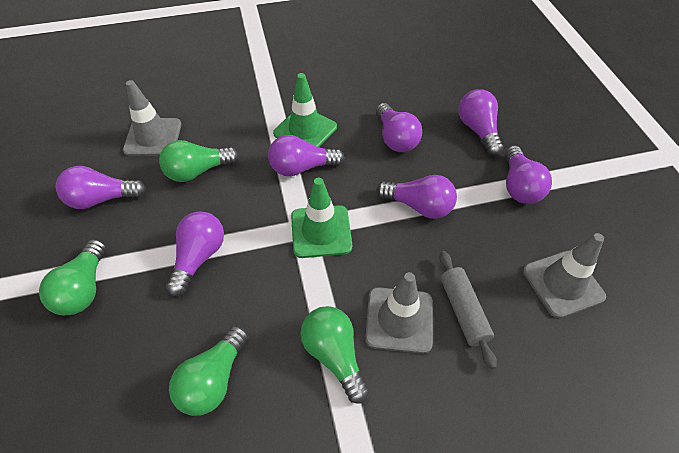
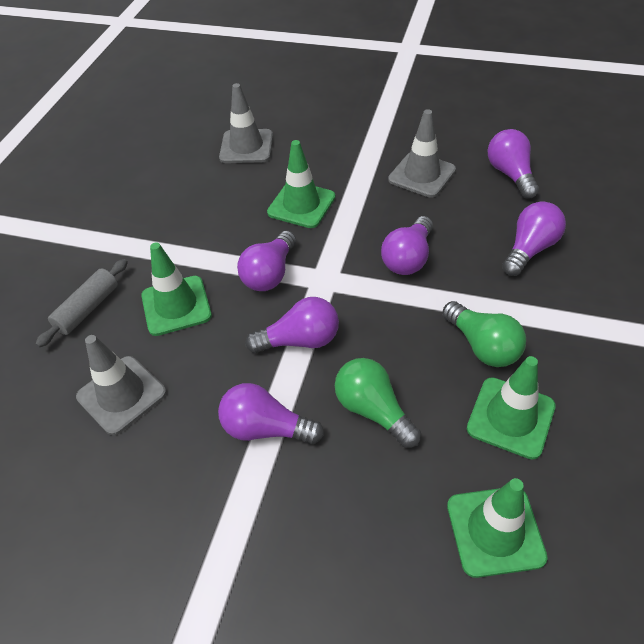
green light bulb: 4 -> 2
green traffic cone: 2 -> 4
purple light bulb: 7 -> 6

